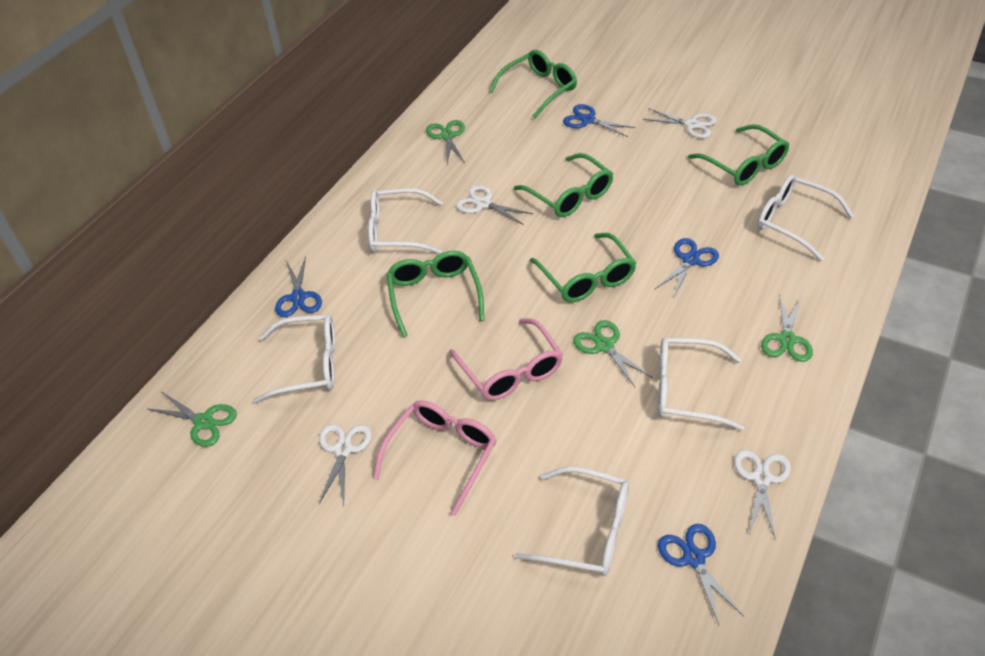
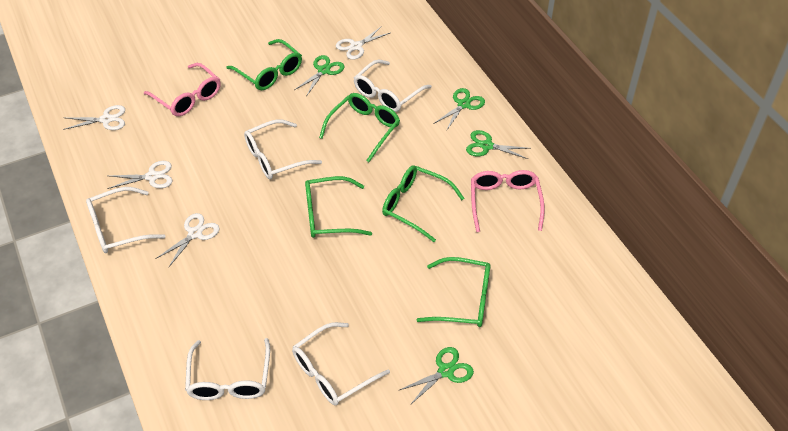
blue scissors: 4 -> 0

